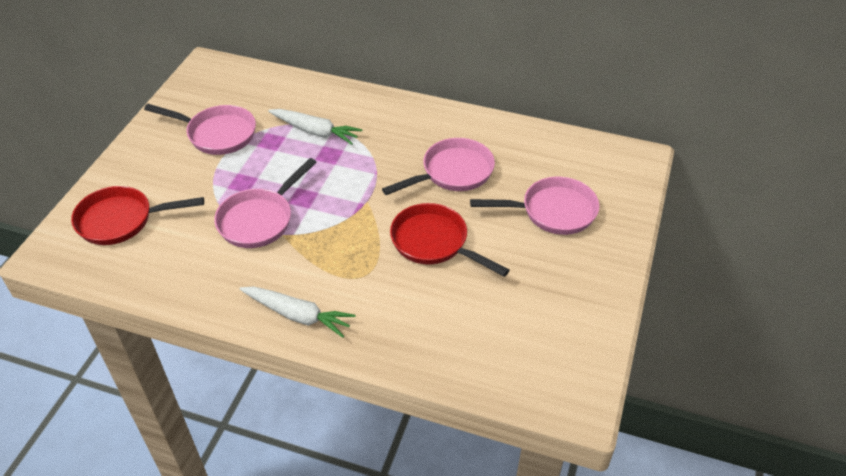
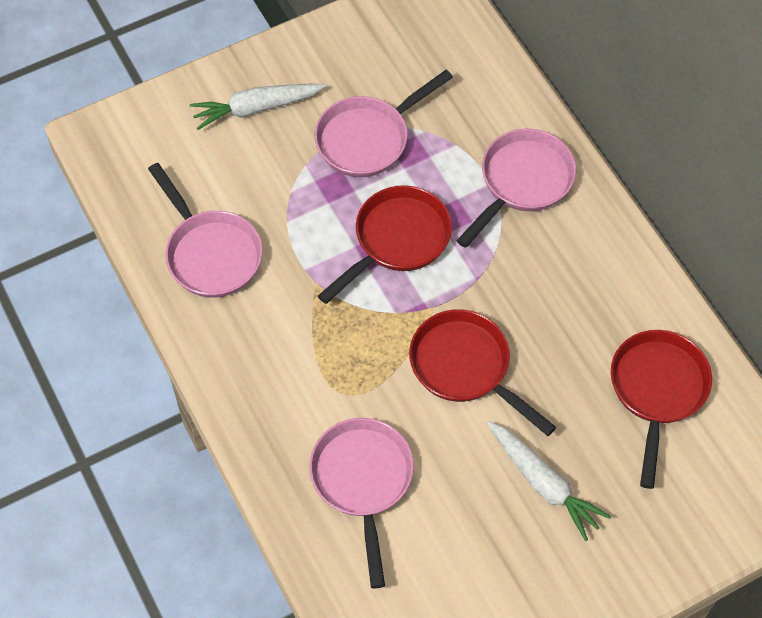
red pan: 2 -> 3

